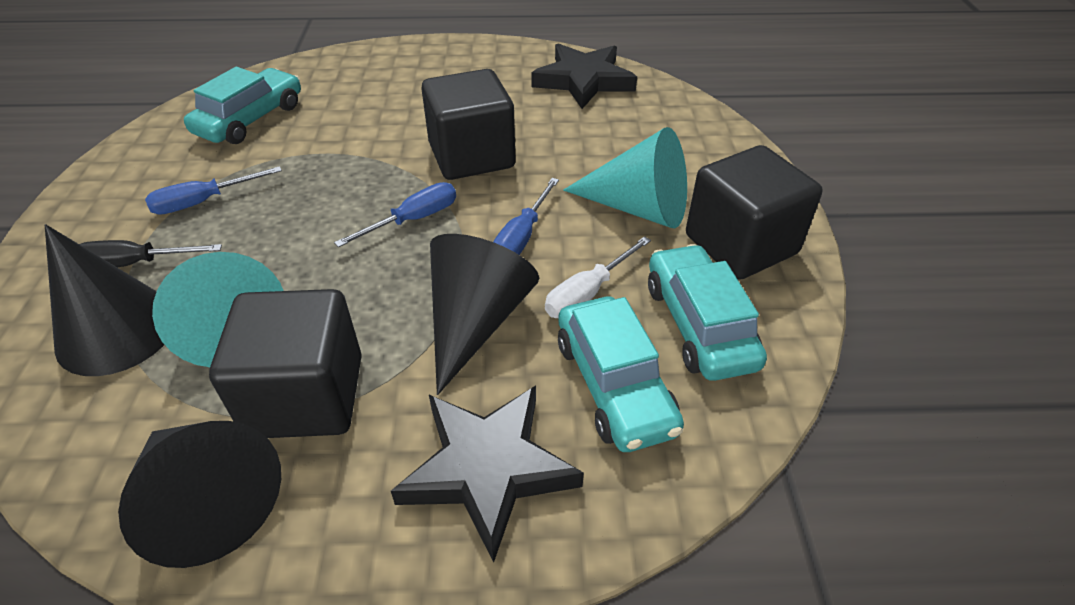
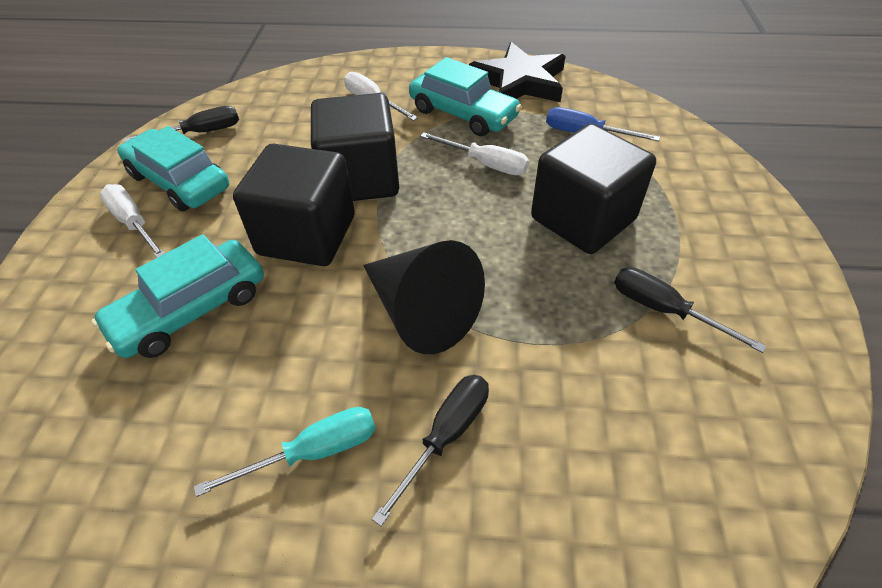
black cone: 3 -> 1
black screwdriver: 1 -> 3
black star: 2 -> 1
blue screwdriver: 3 -> 1
turquoise cone: 2 -> 0
turquoise screwdriver: 0 -> 1
white screwdriver: 1 -> 3

